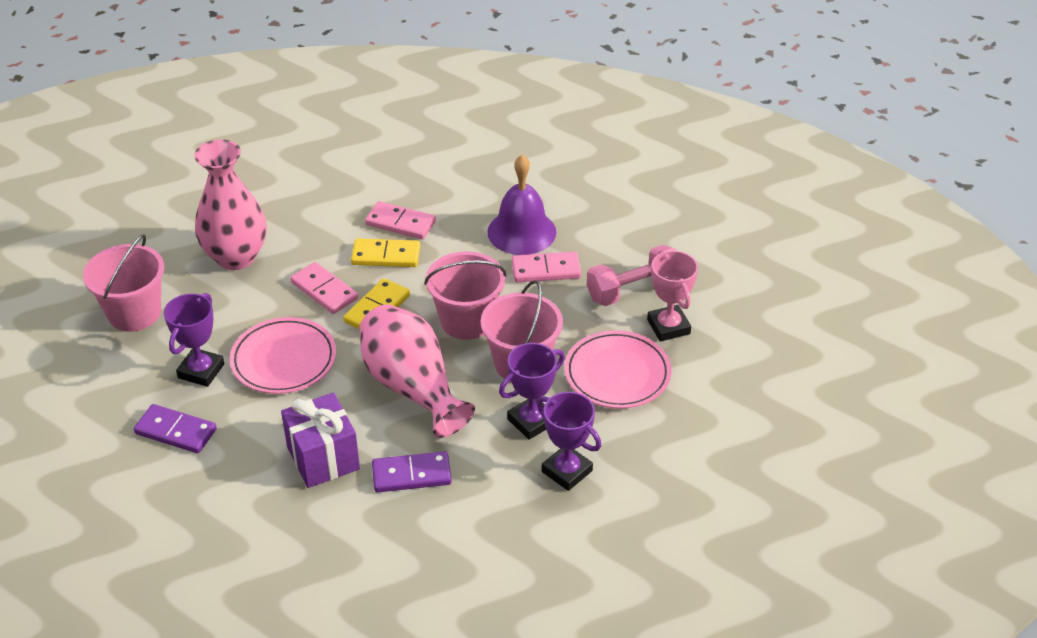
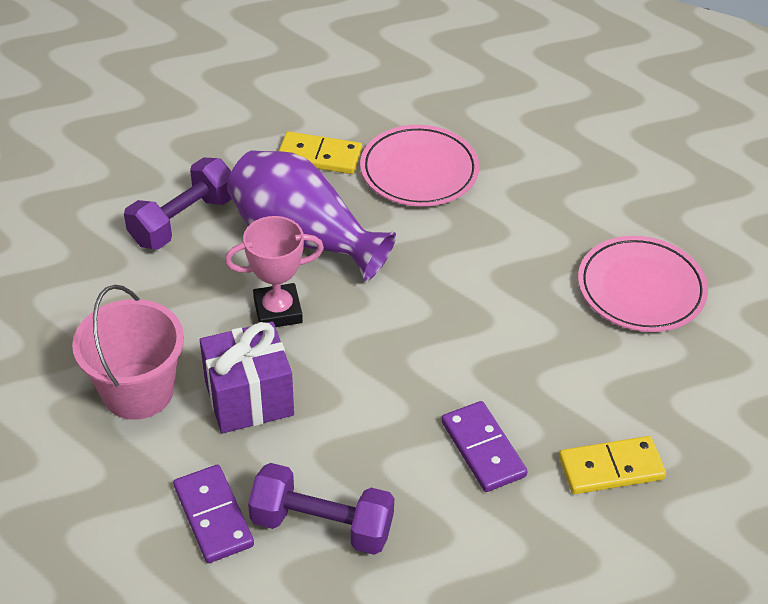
pink bucket: 3 -> 1
pink domino: 3 -> 0
pink dumbbell: 1 -> 0
pink vase: 2 -> 0
purple bell: 1 -> 0
purple dumbbell: 0 -> 2
purple trophy: 3 -> 0
purple vase: 0 -> 1

